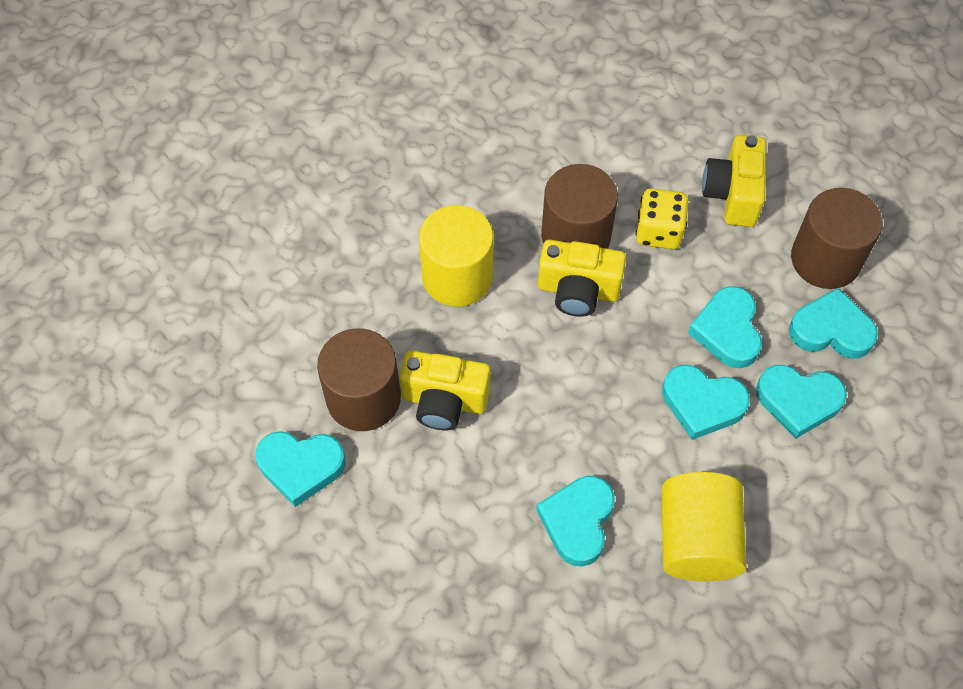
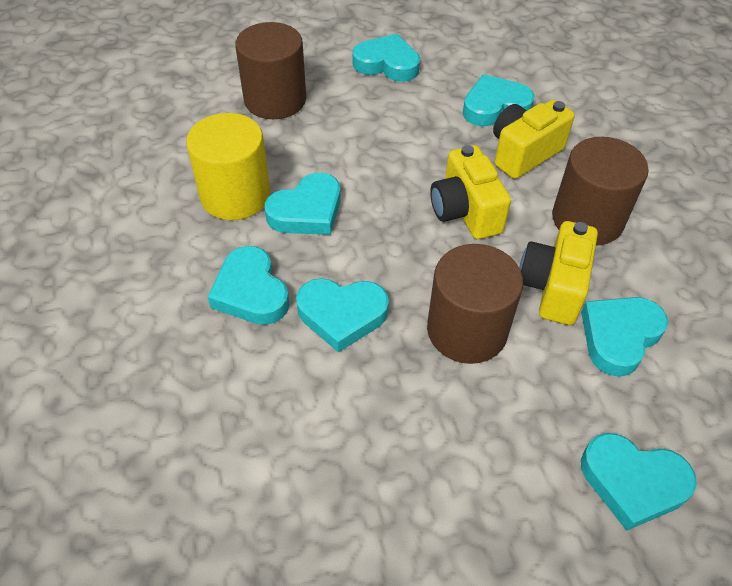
turquoise heart: 6 -> 7
yellow cylinder: 2 -> 1
yellow dice: 1 -> 0

